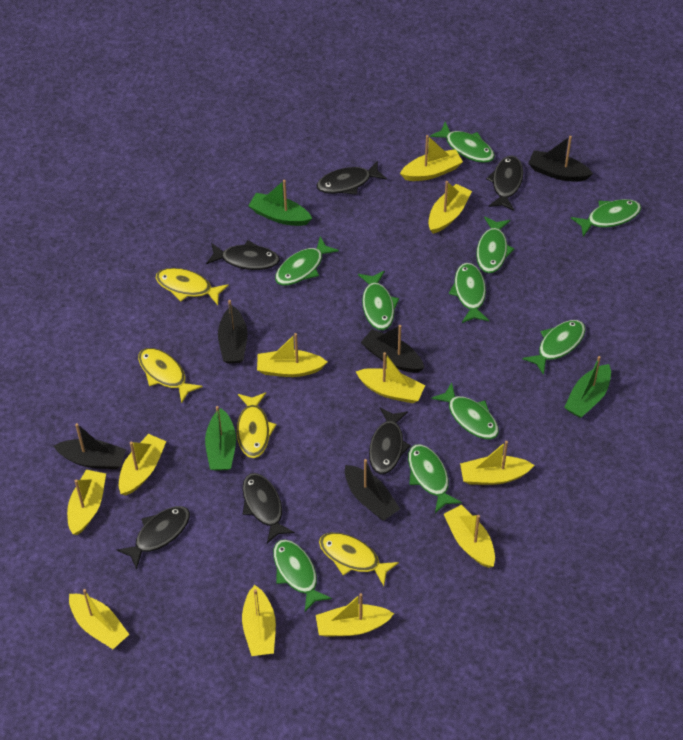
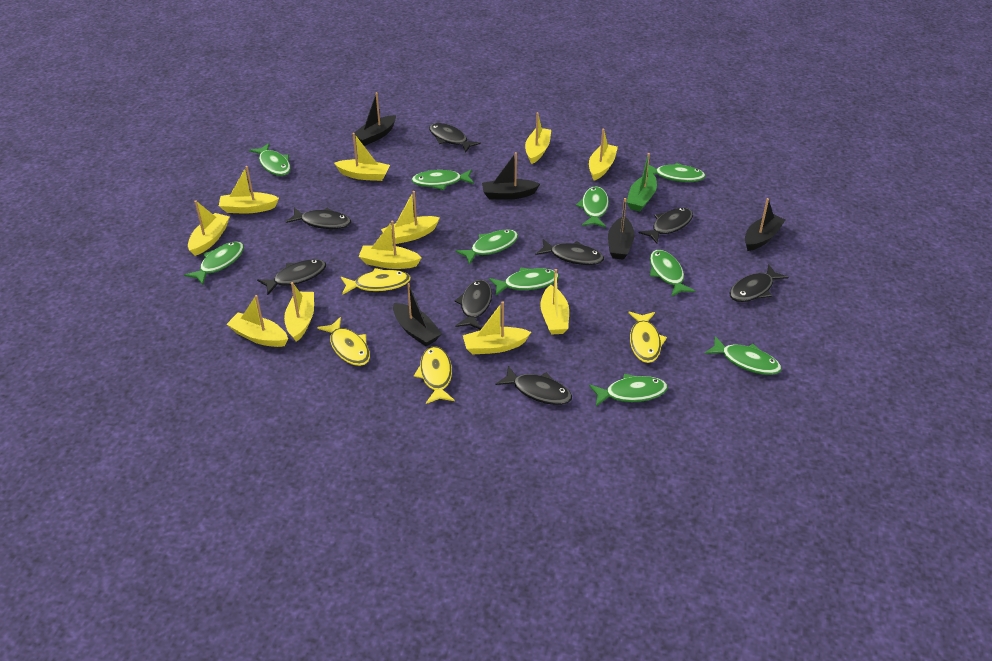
black fish: 6 -> 8
green boat: 3 -> 1

